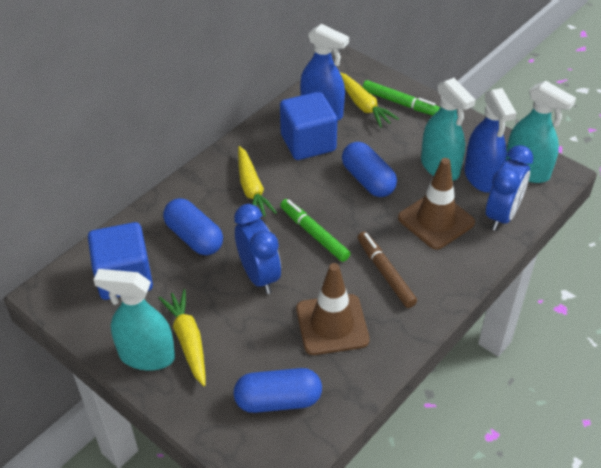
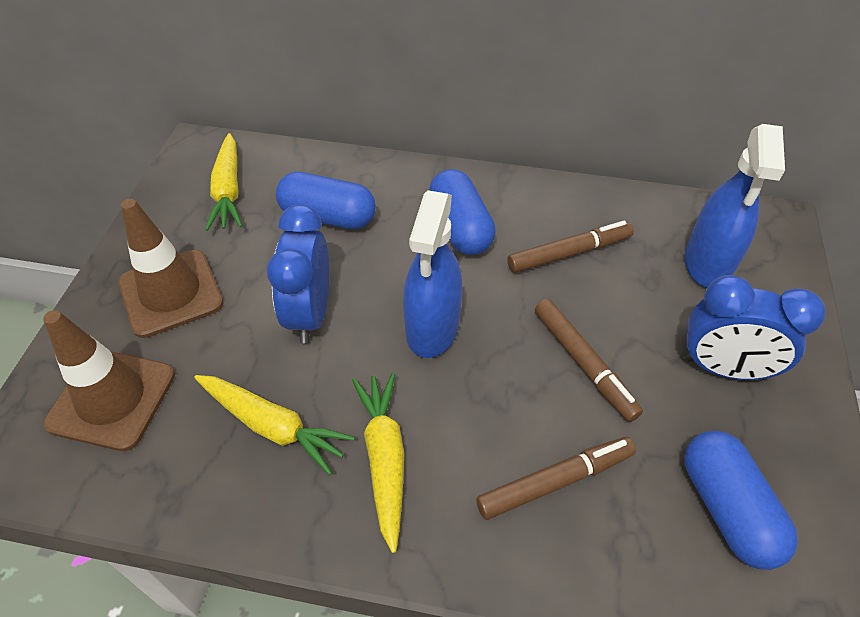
blue cube: 2 -> 0
brown marker: 1 -> 3
green marker: 2 -> 0
turquoise spray bottle: 3 -> 0

